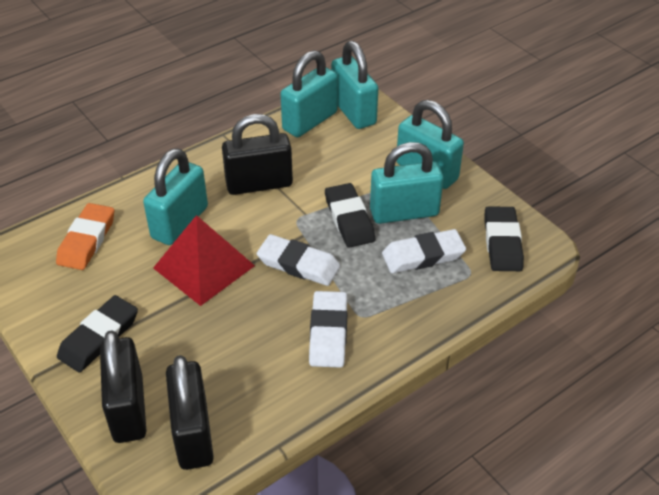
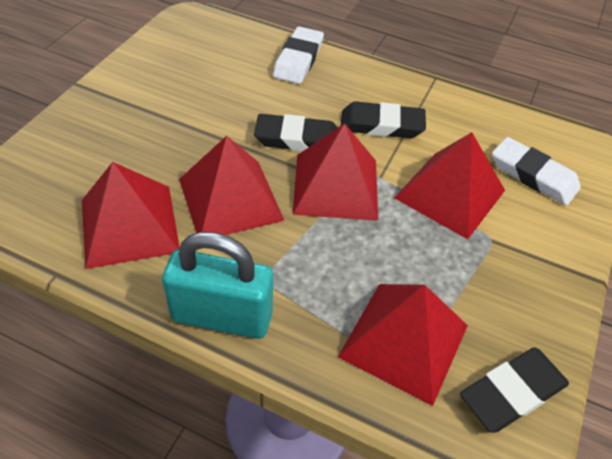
black padlock: 3 -> 0
orange eraser: 1 -> 0
red pyramid: 1 -> 5
turquoise padlock: 5 -> 1
white eraser: 3 -> 2

